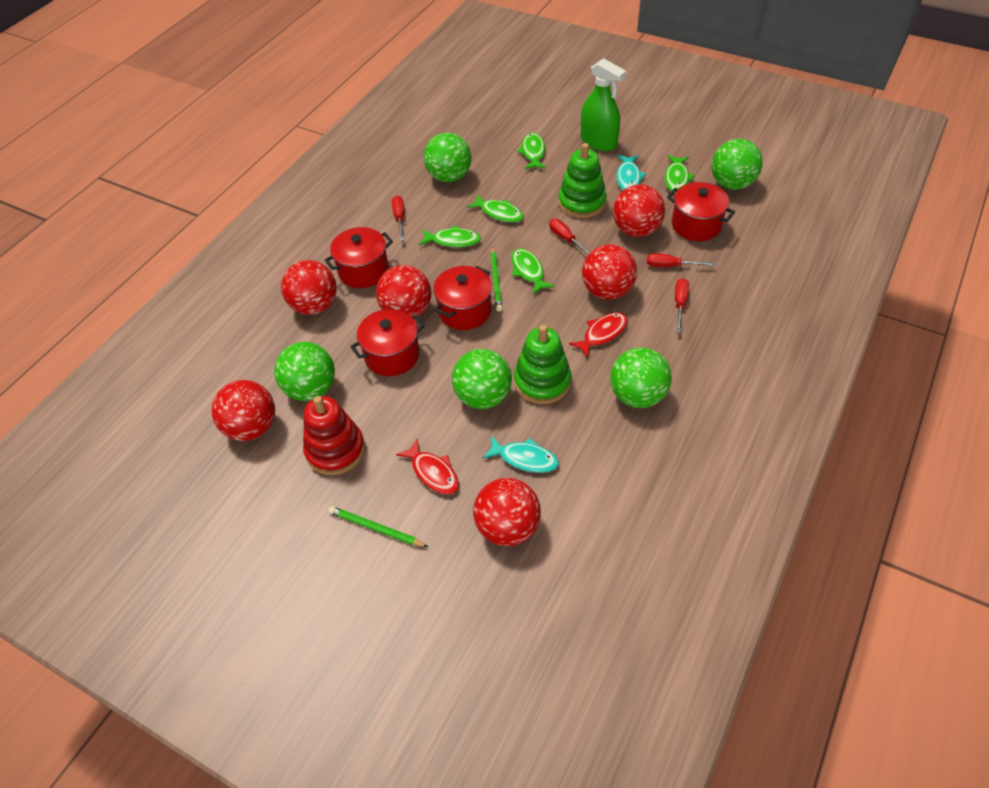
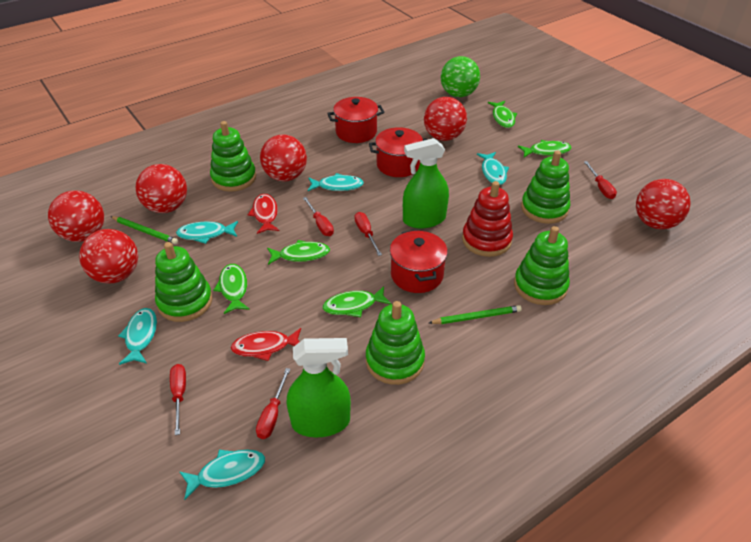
green ball: 5 -> 1
green spray bottle: 1 -> 2
green stacking toy: 2 -> 5
red pot: 4 -> 3
red screwdriver: 4 -> 5
turquoise fish: 2 -> 5

